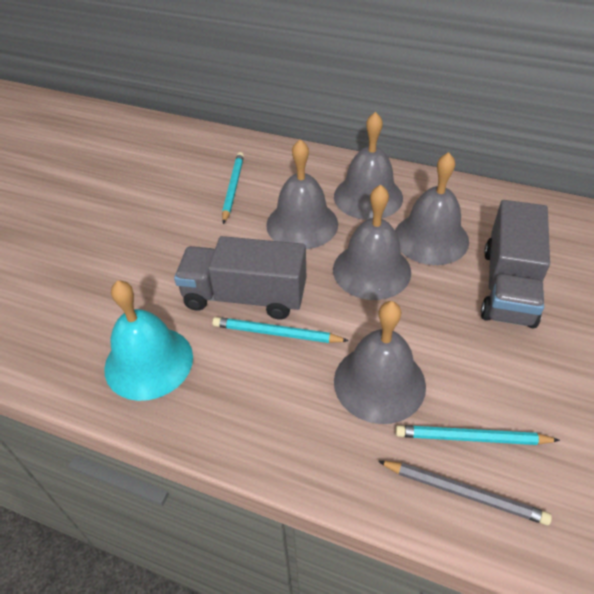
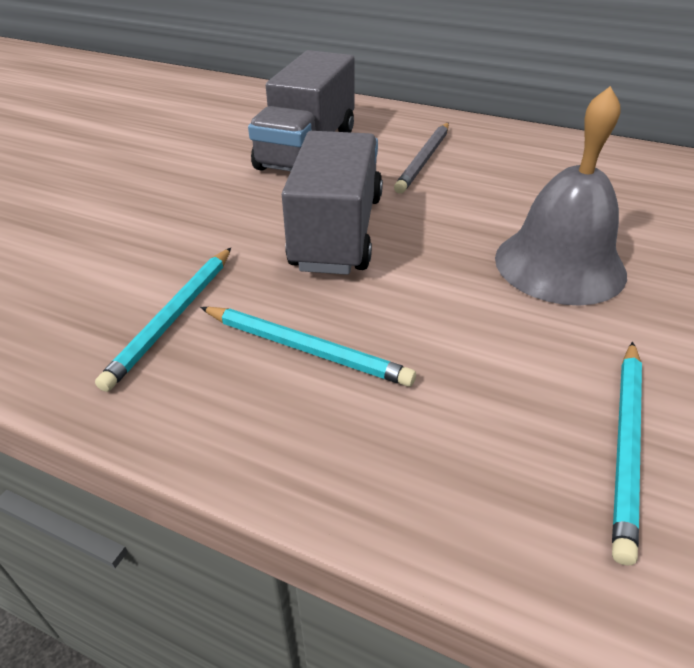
grey bell: 5 -> 1
turquoise bell: 1 -> 0

